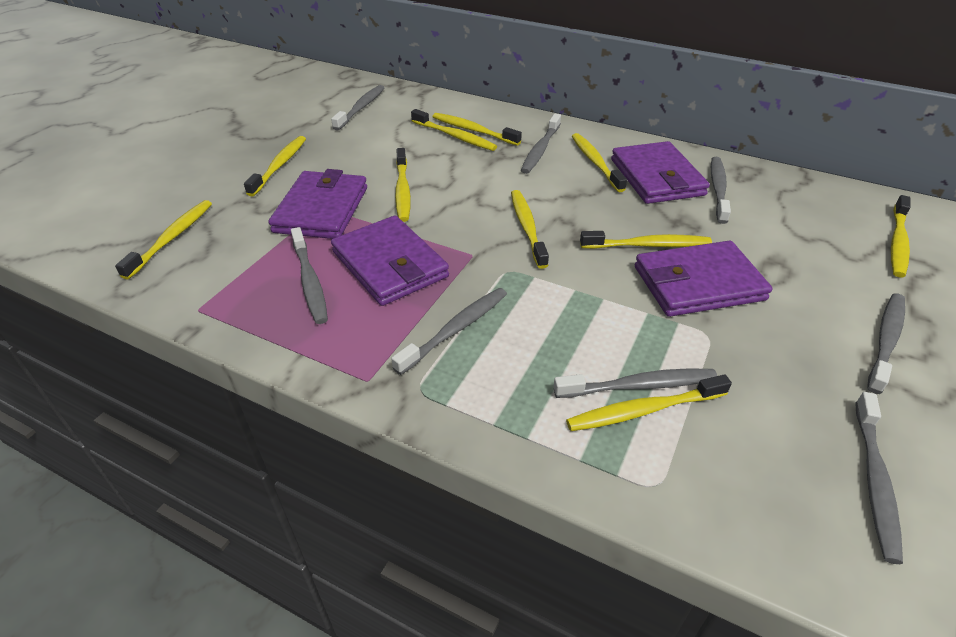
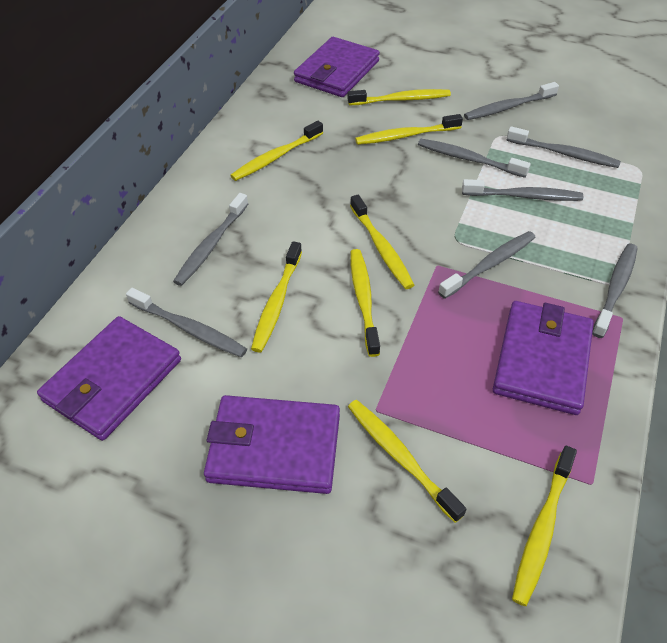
yellow toothbrush: 10 -> 8

